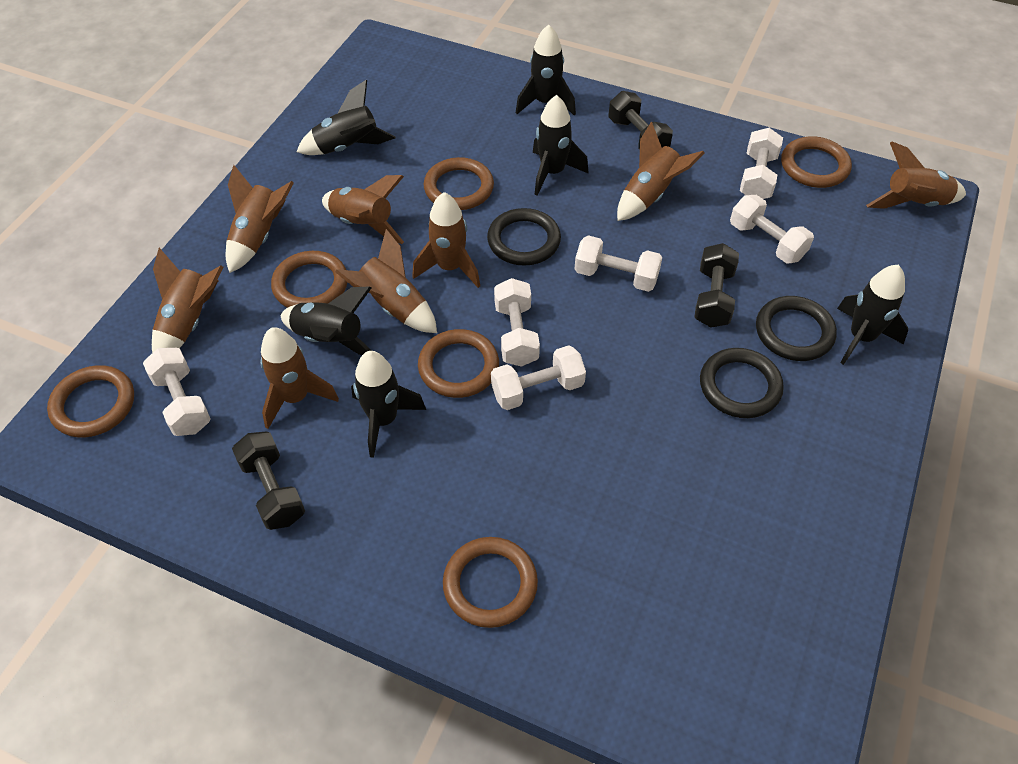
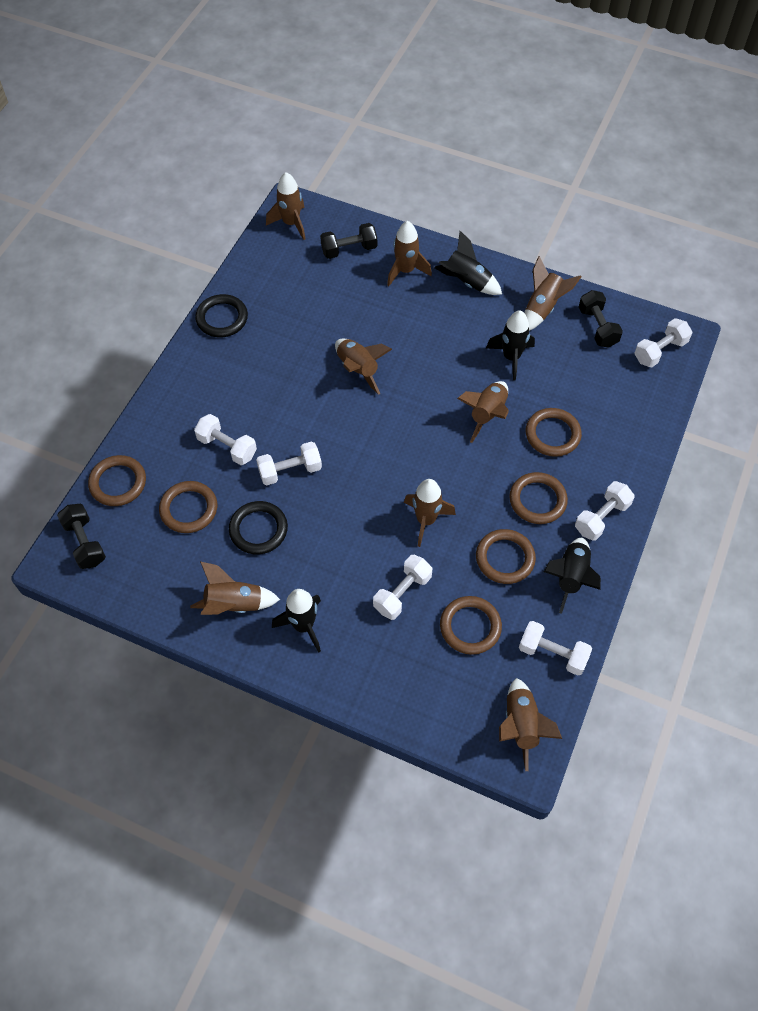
black ring: 3 -> 2
black rocket: 6 -> 4

